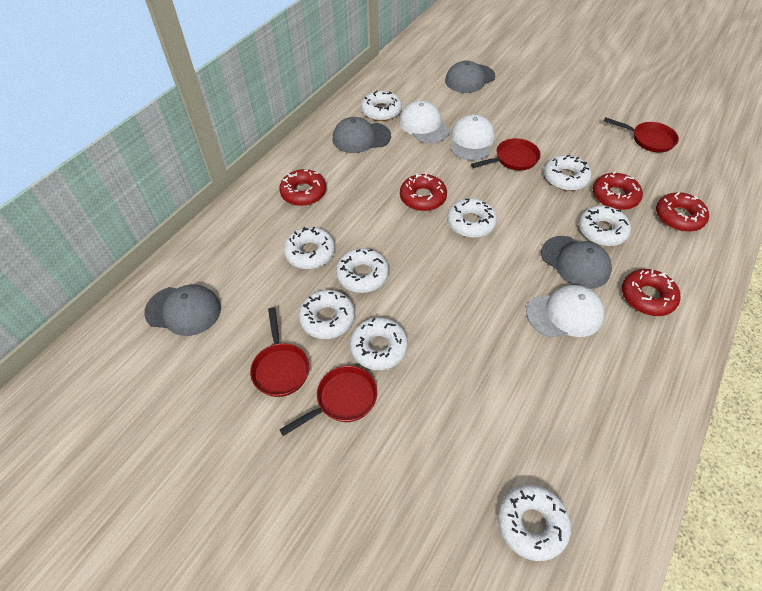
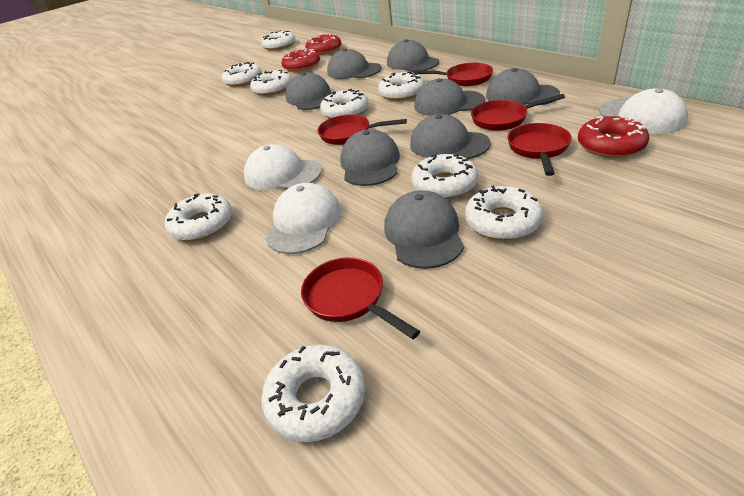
grey cap: 4 -> 8
red donut: 5 -> 3
red pan: 4 -> 5

